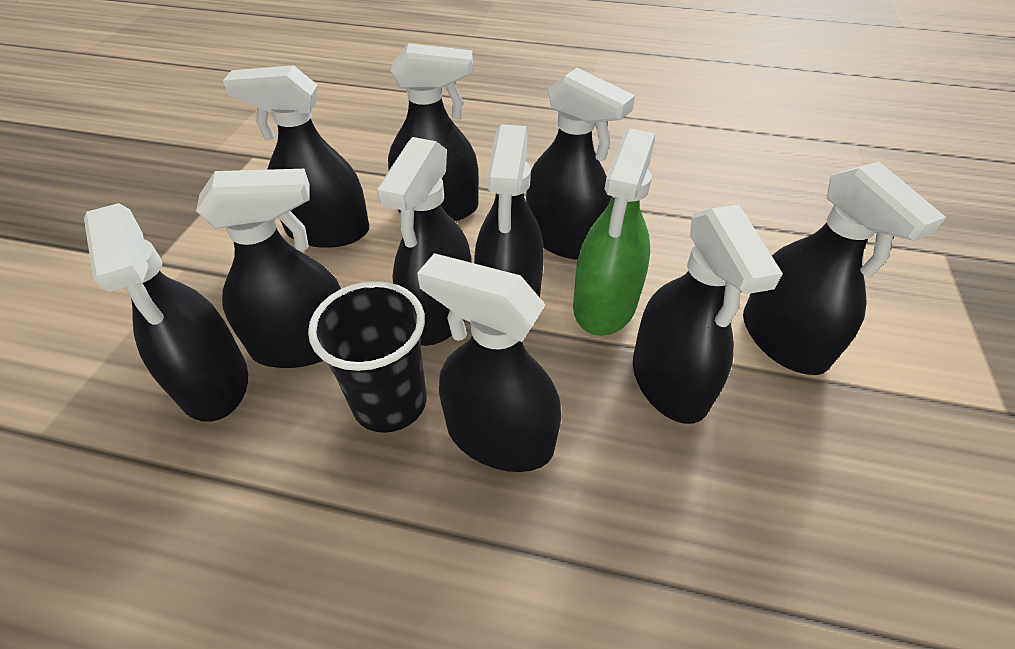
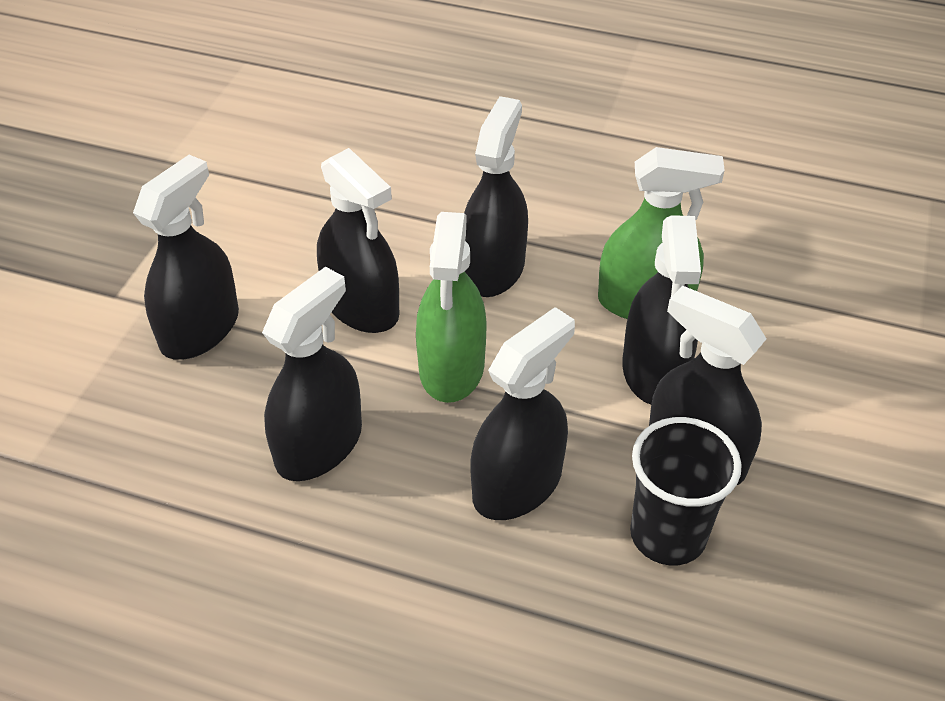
black spray bottle: 10 -> 7
green spray bottle: 1 -> 2

